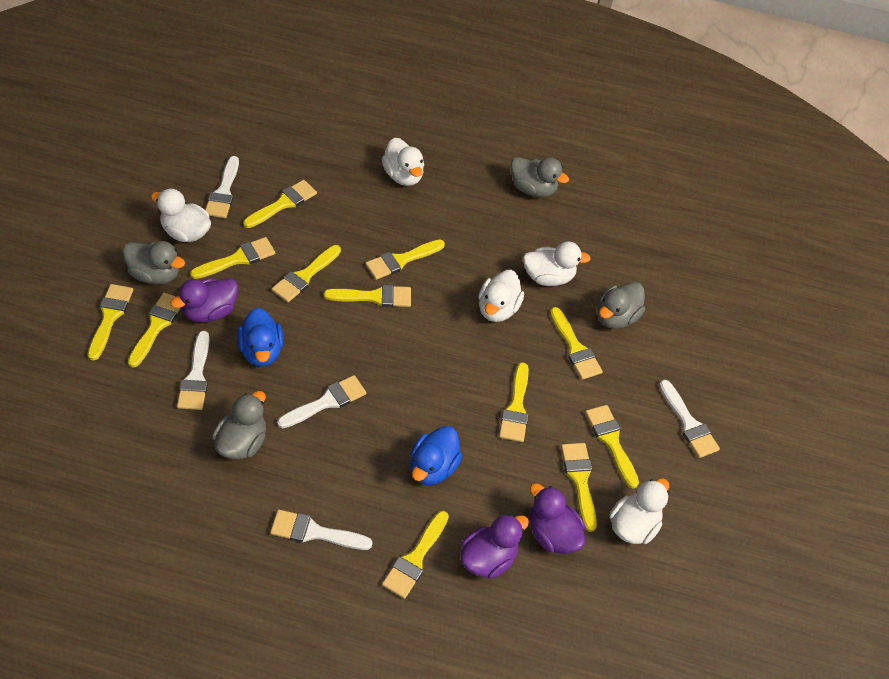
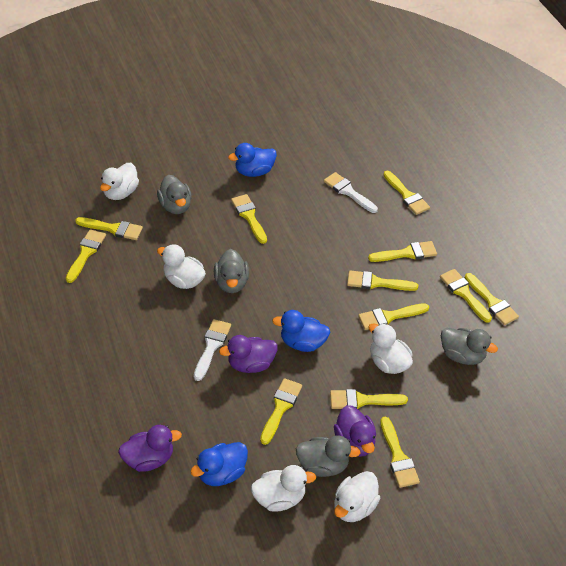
blue duck: 2 -> 3
white brush: 5 -> 2

